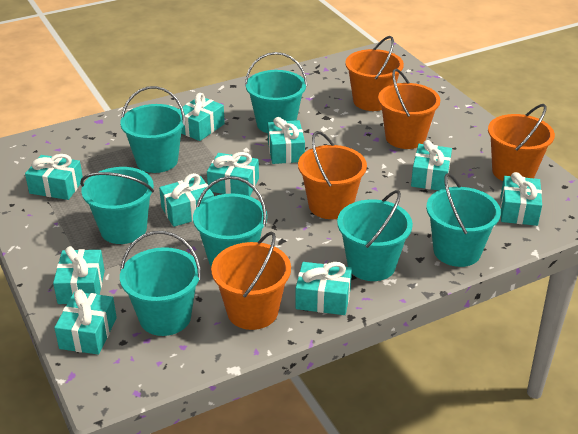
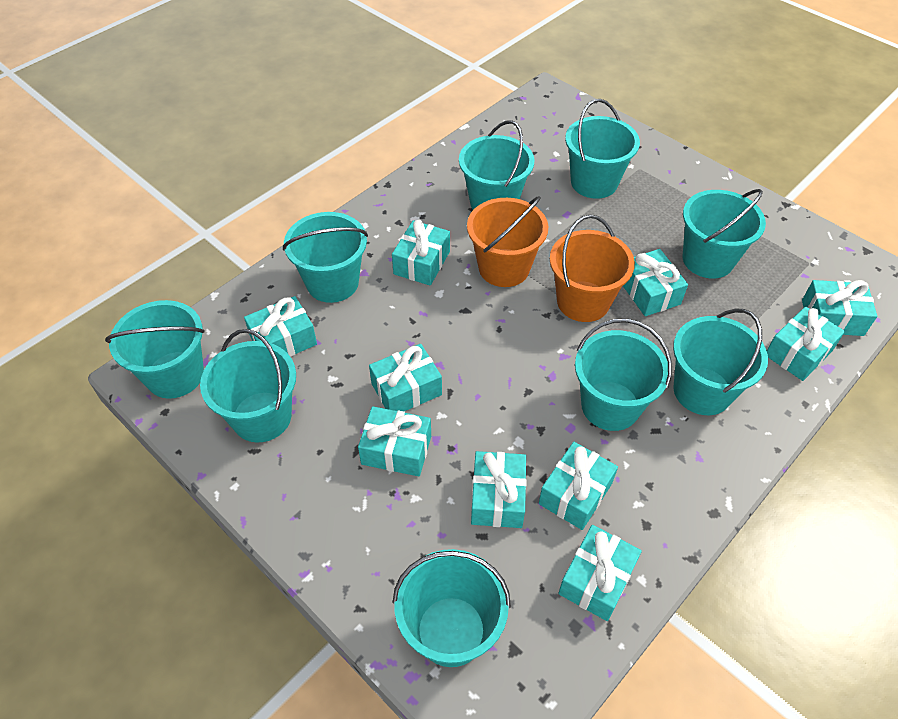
orange bucket: 5 -> 2
turquoise bucket: 7 -> 9

